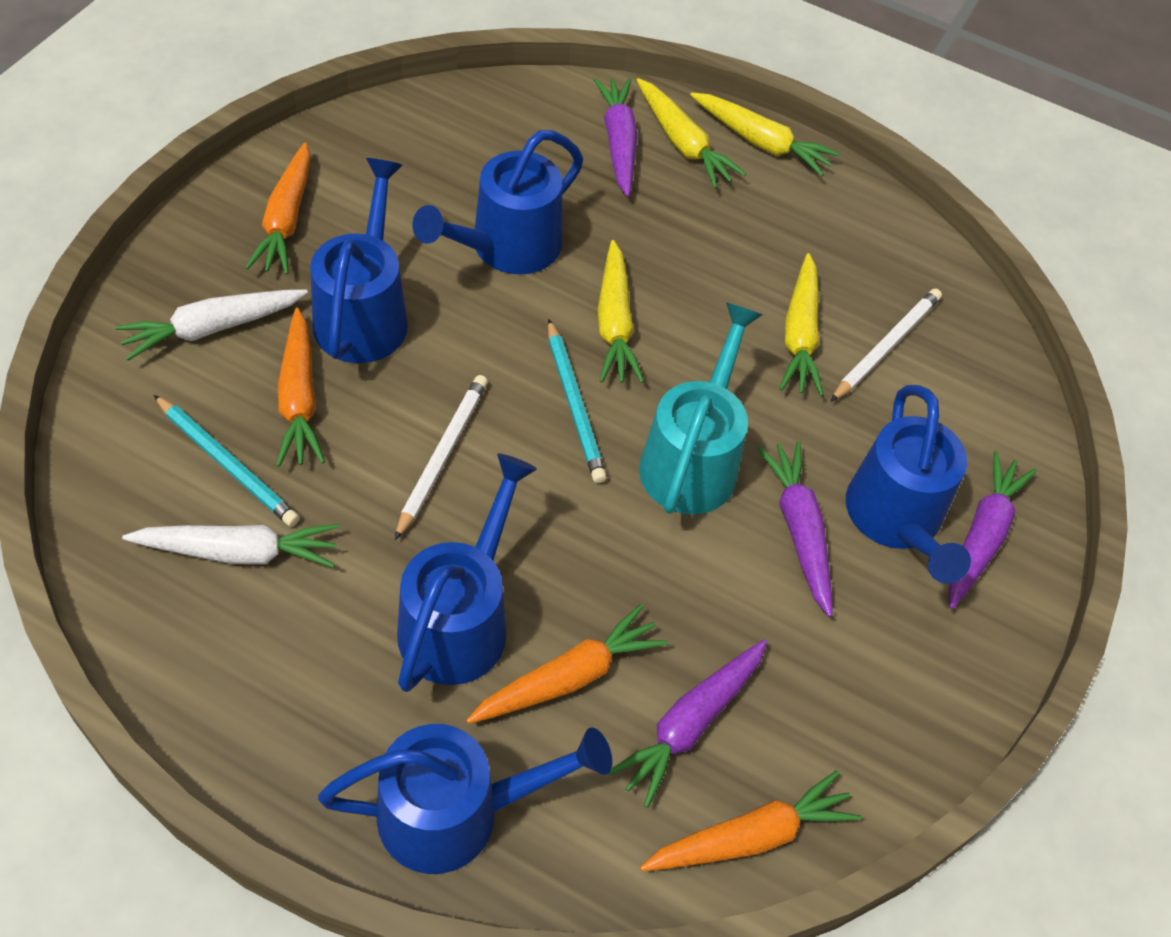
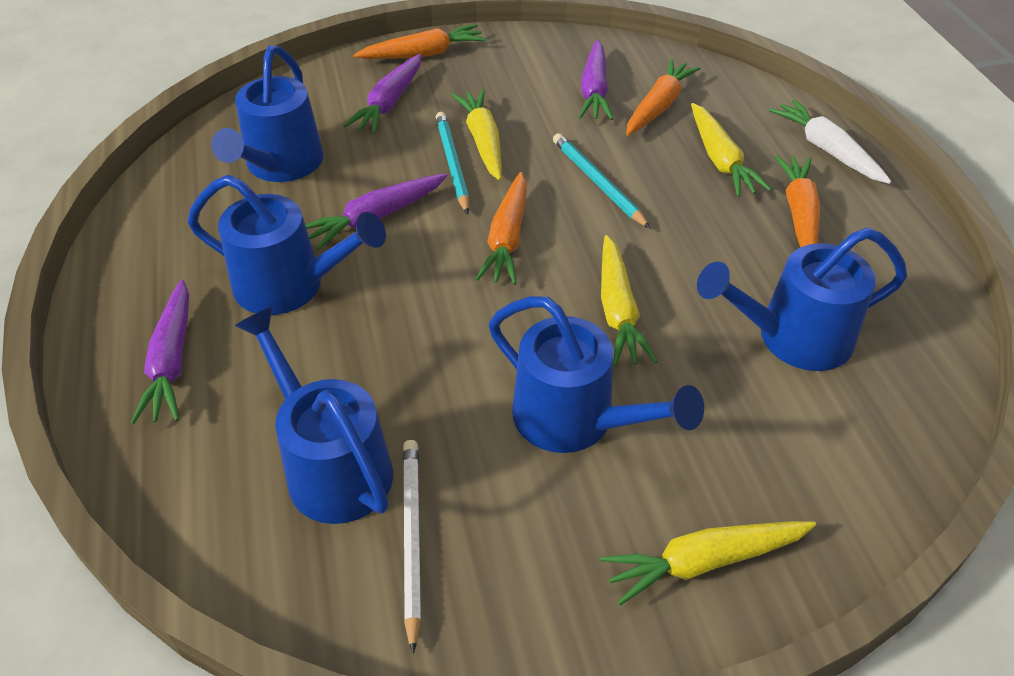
turquoise watering can: 1 -> 0
white carrot: 2 -> 1
white pencil: 2 -> 1

